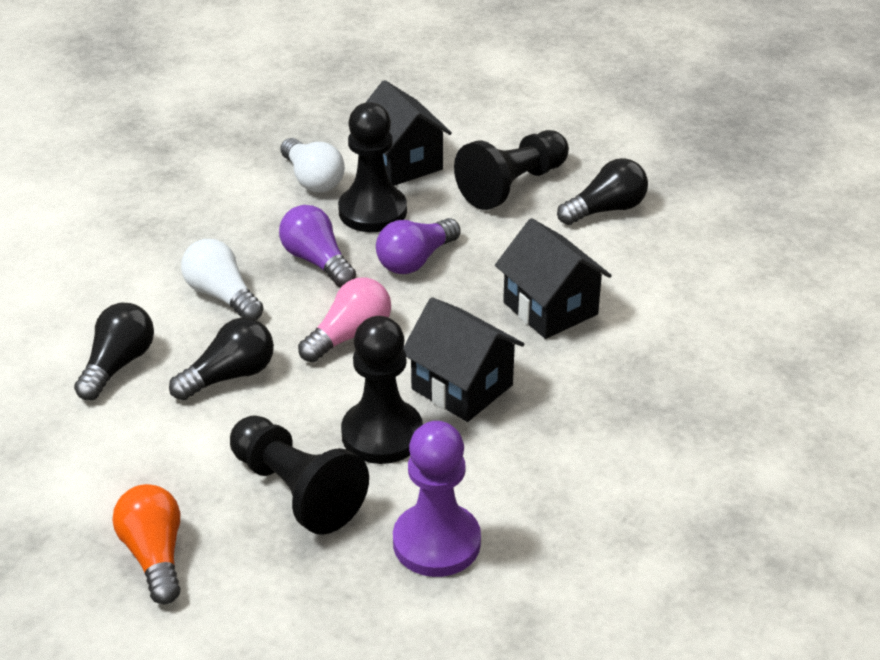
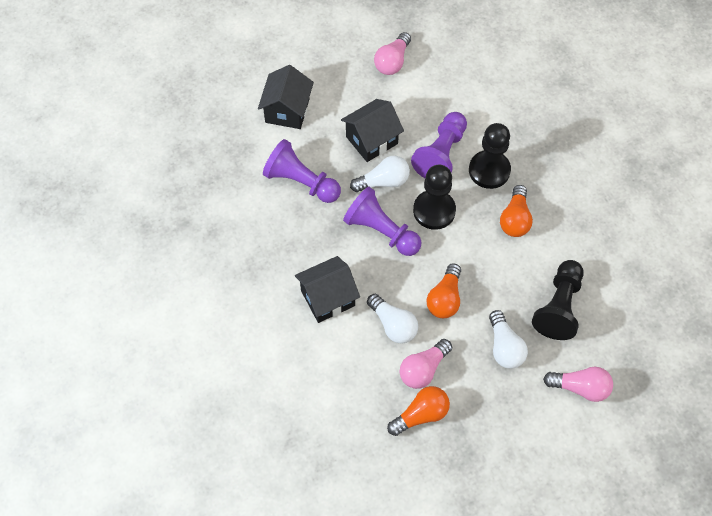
black light bulb: 3 -> 0
black pawn: 4 -> 3
orange light bulb: 1 -> 3
pink light bulb: 1 -> 3
purple light bulb: 2 -> 0
purple pawn: 1 -> 3
white light bulb: 2 -> 3

